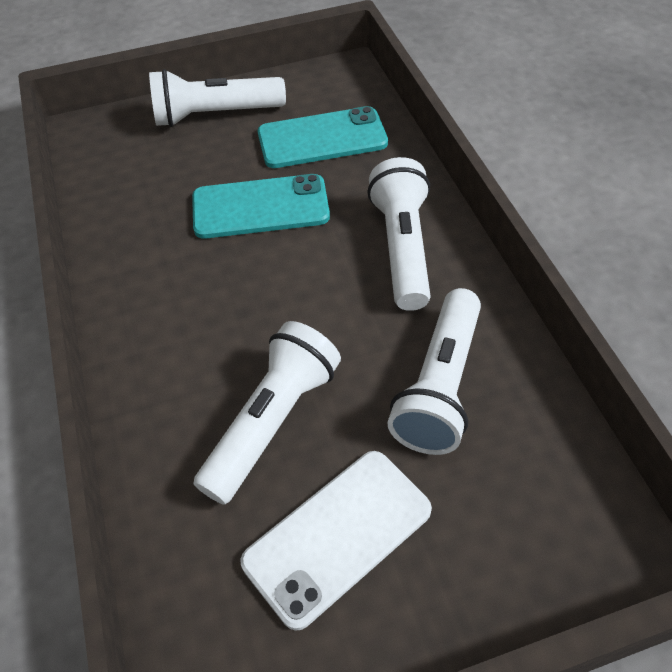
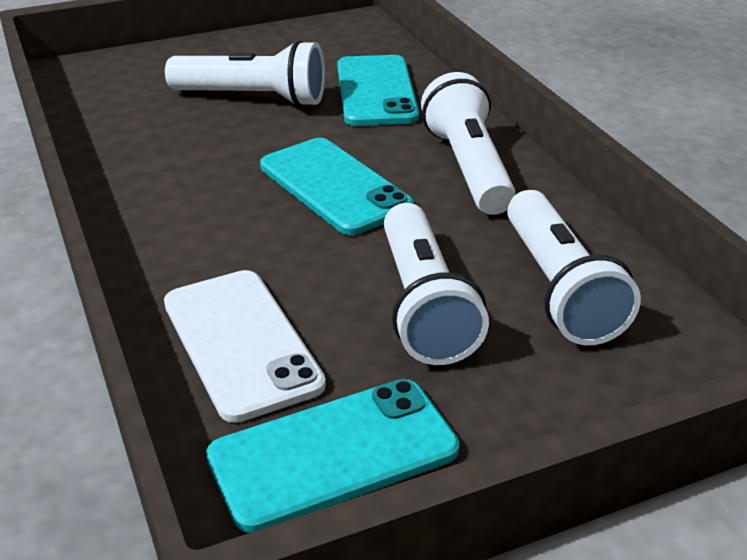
turquoise phone: 2 -> 3

